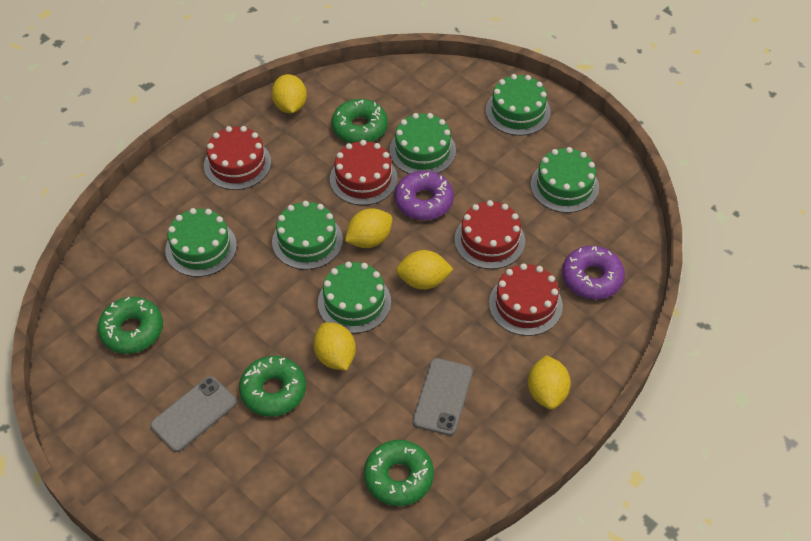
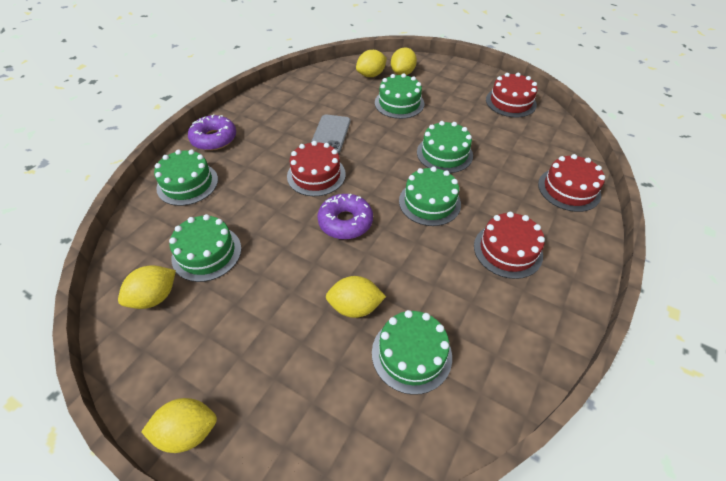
green donut: 4 -> 0
grey phone: 2 -> 1

